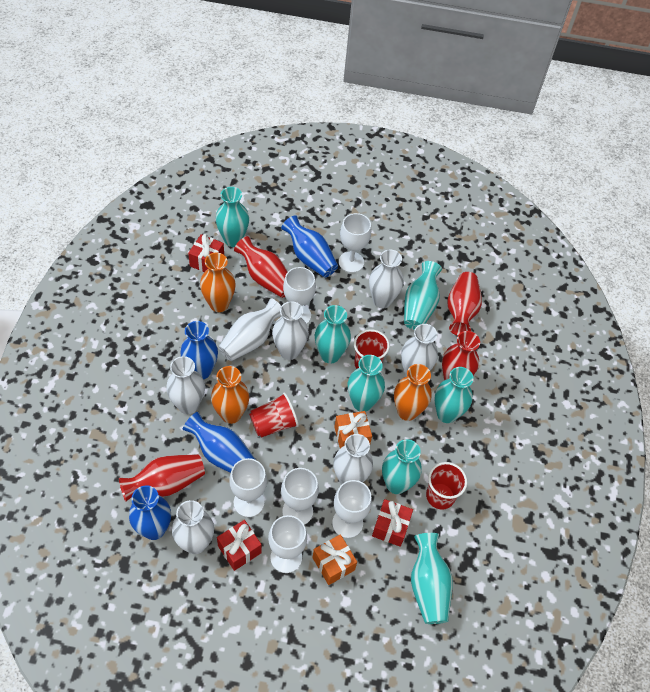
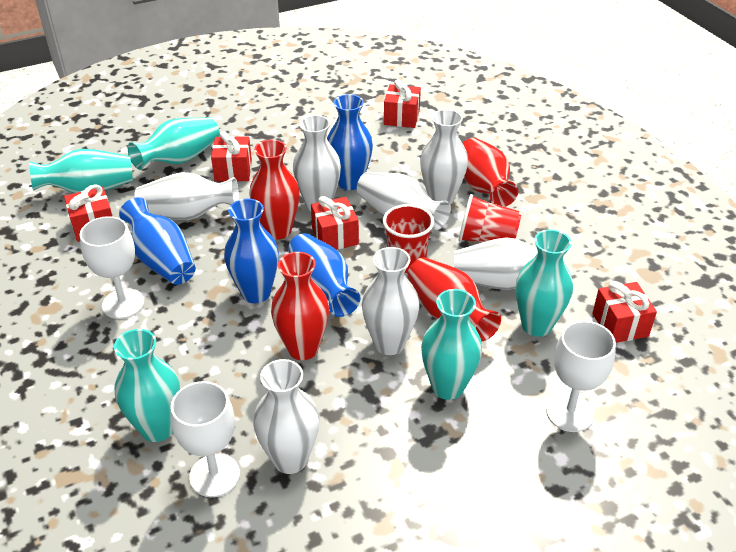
orange gift: 2 -> 0
orange vase: 3 -> 0
red cup: 3 -> 2
red gift: 3 -> 5
turquoise vase: 7 -> 5
white goblet: 6 -> 3

